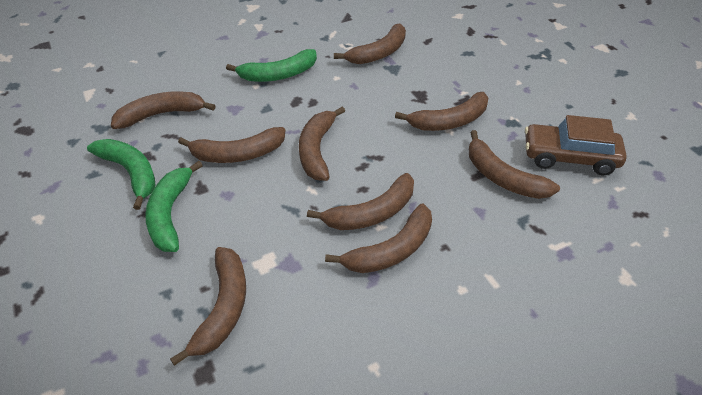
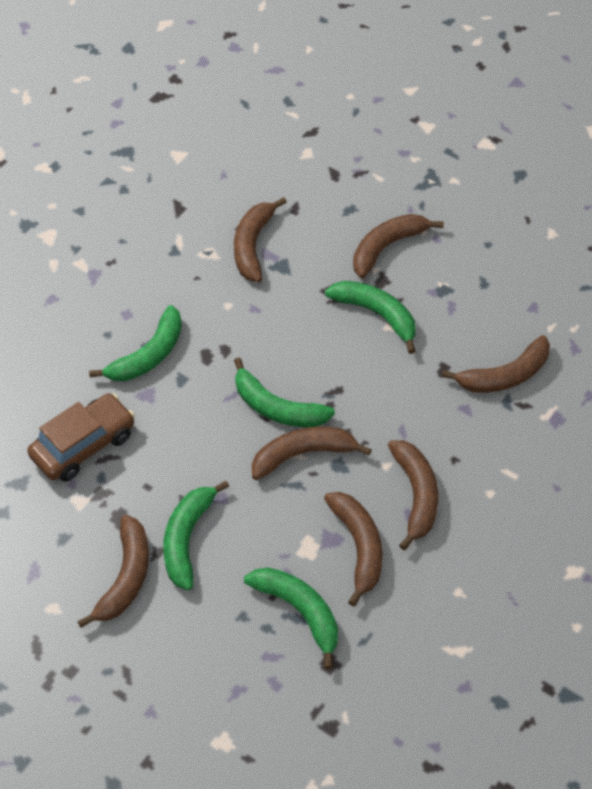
brown banana: 9 -> 7
green banana: 3 -> 5

